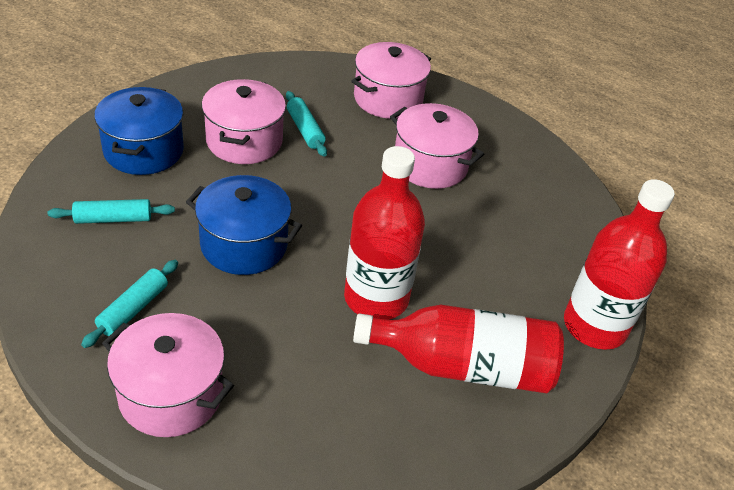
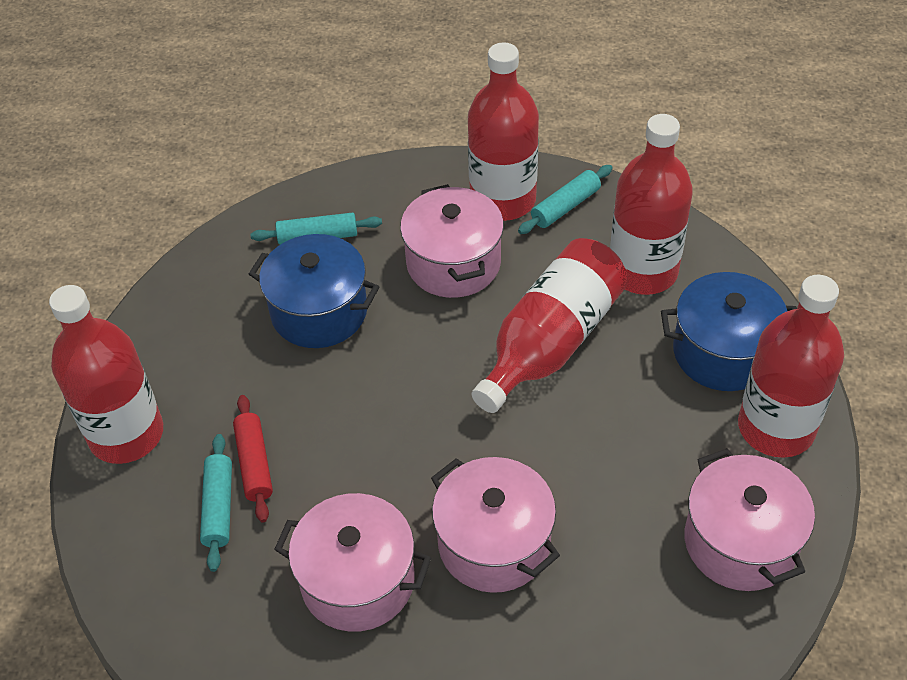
red bottle: 3 -> 5
red rolling pin: 0 -> 1

